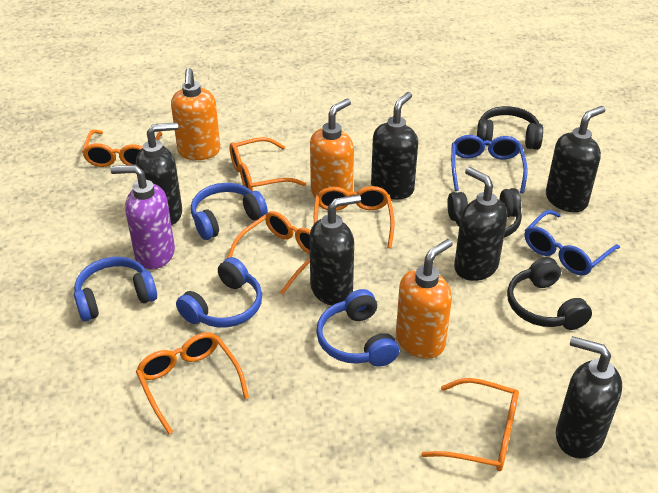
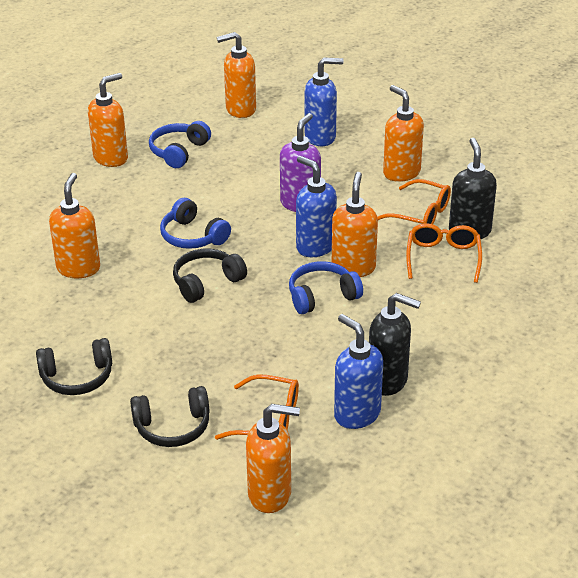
black soap dispenser: 6 -> 2
blue glasses: 2 -> 0
blue headphones: 4 -> 3
blue soap dispenser: 0 -> 3
orange glasses: 6 -> 3
orange soap dispenser: 3 -> 6

